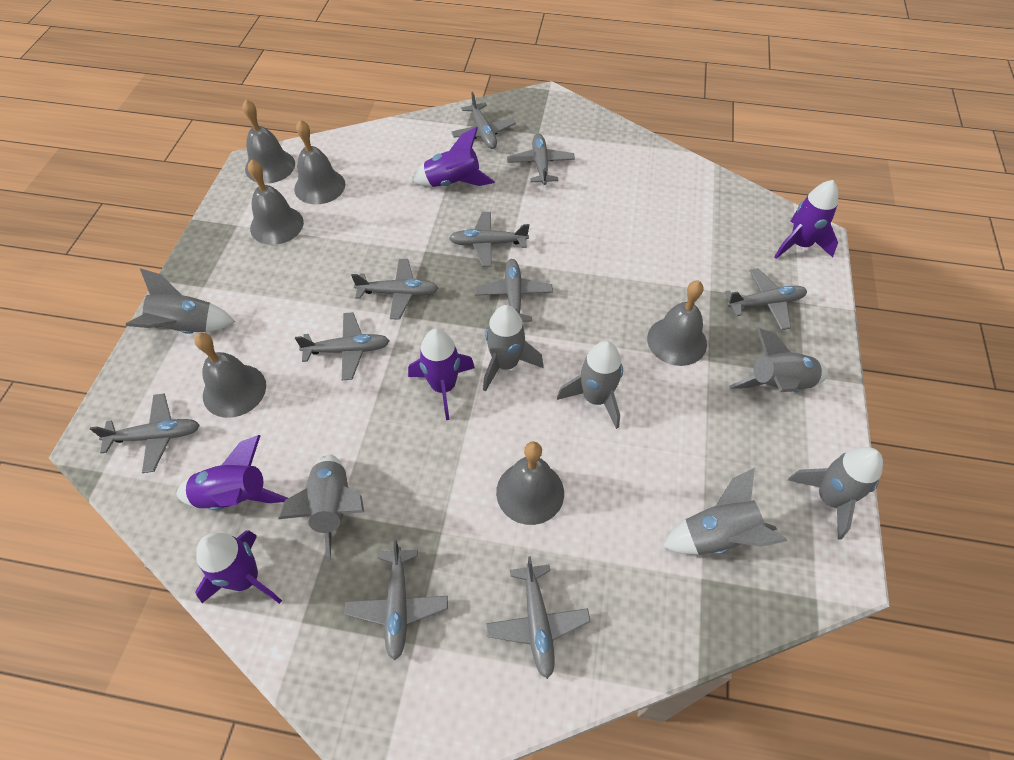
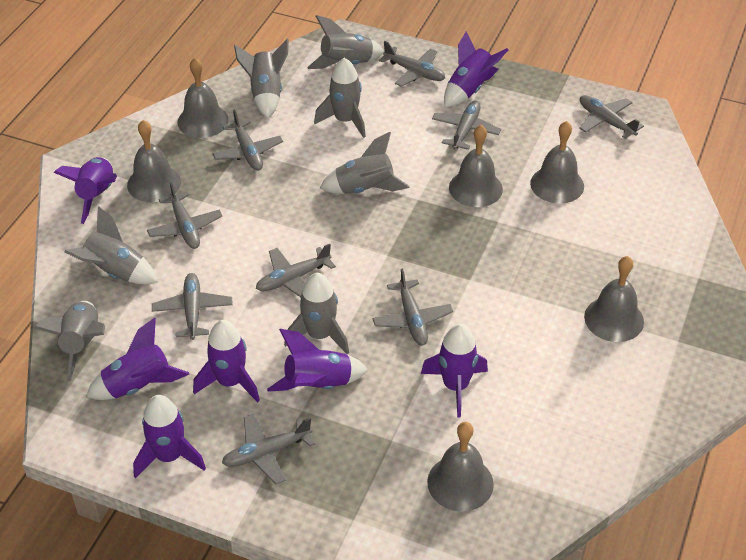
grey plane: 10 -> 9
purple rocket: 5 -> 7

